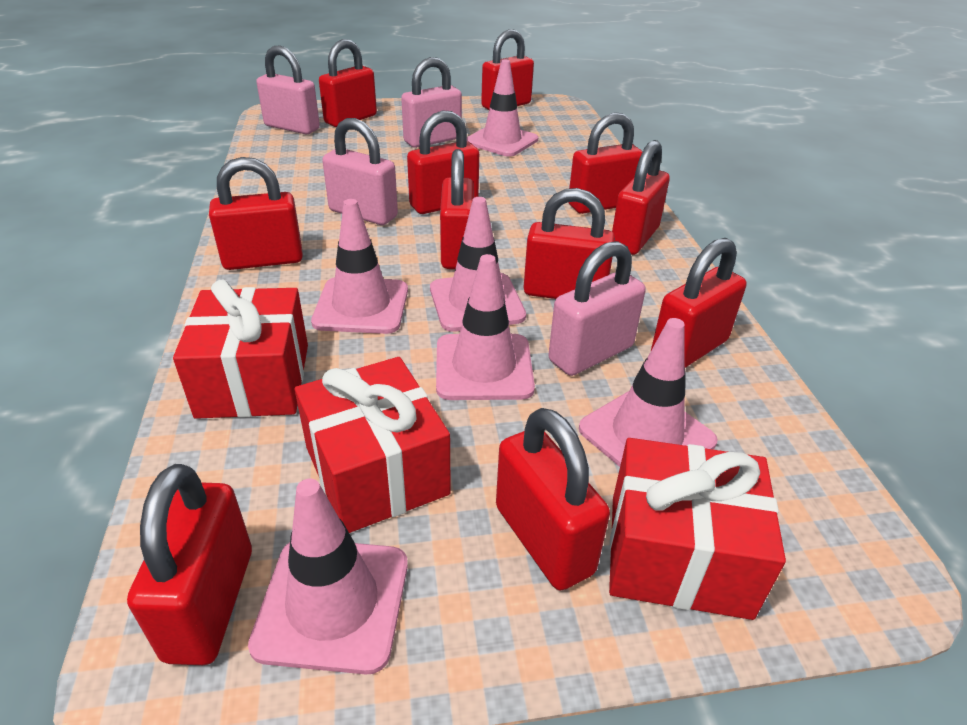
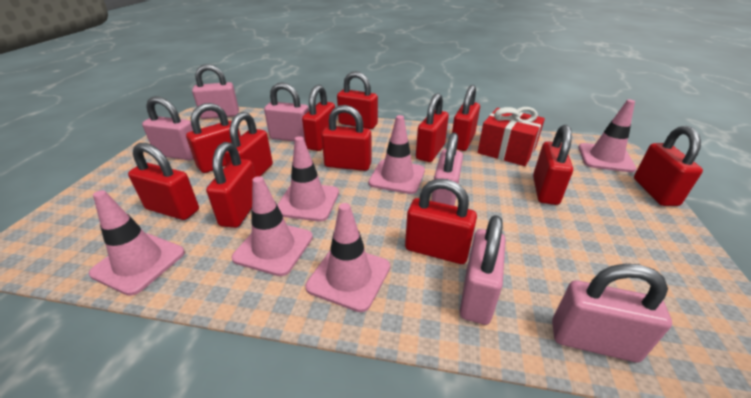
pink padlock: 4 -> 6
red gift: 3 -> 1
red padlock: 11 -> 12

